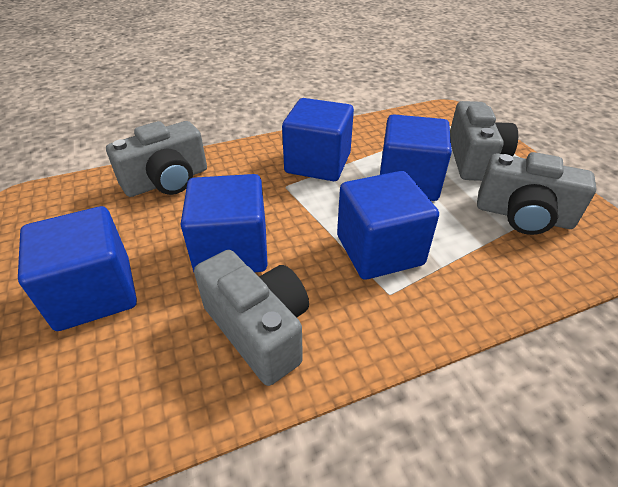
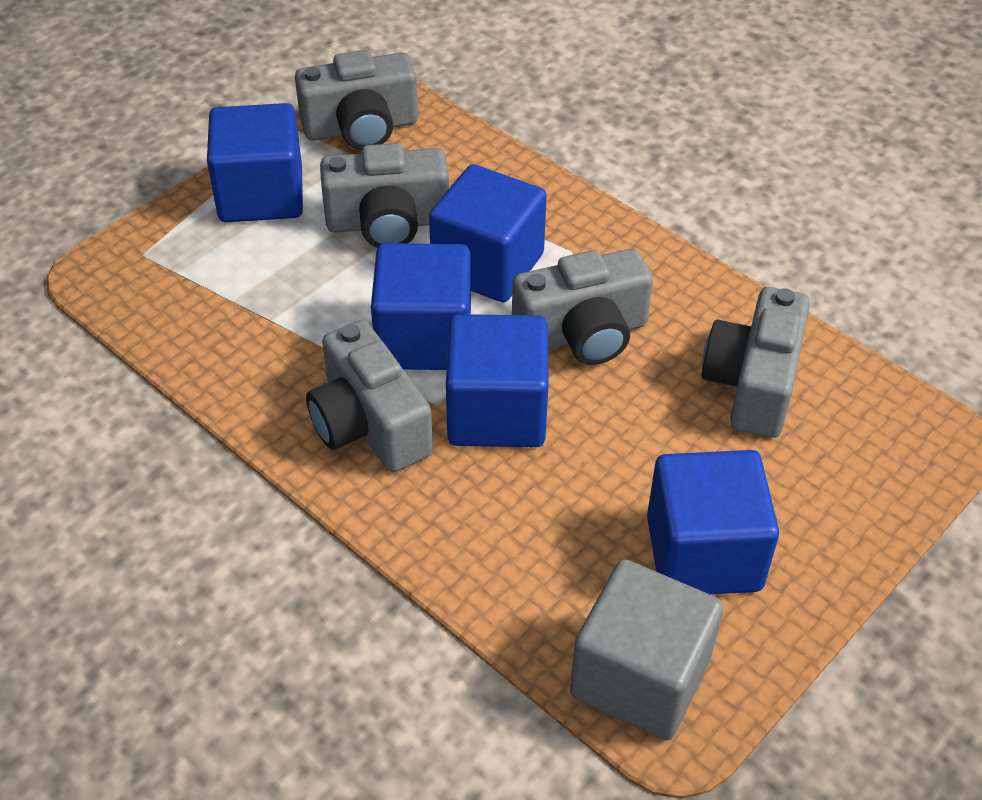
grey camera: 4 -> 5
grey cube: 0 -> 1

